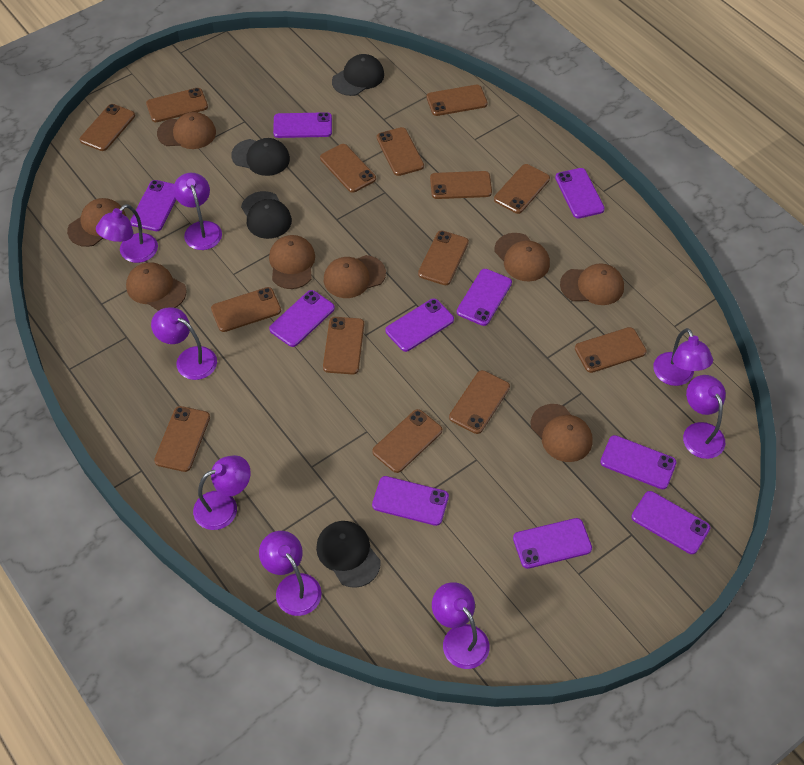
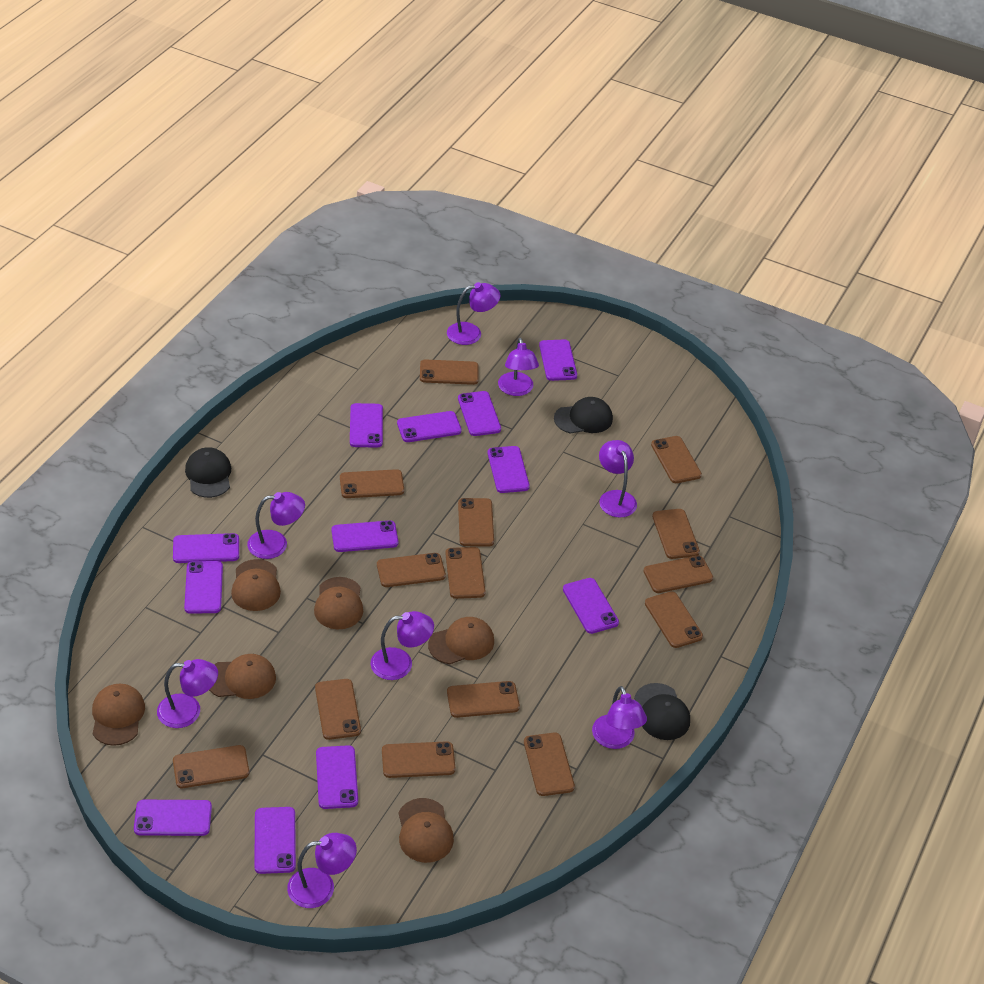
black cap: 4 -> 3
brown cap: 8 -> 6
purple phone: 10 -> 12

